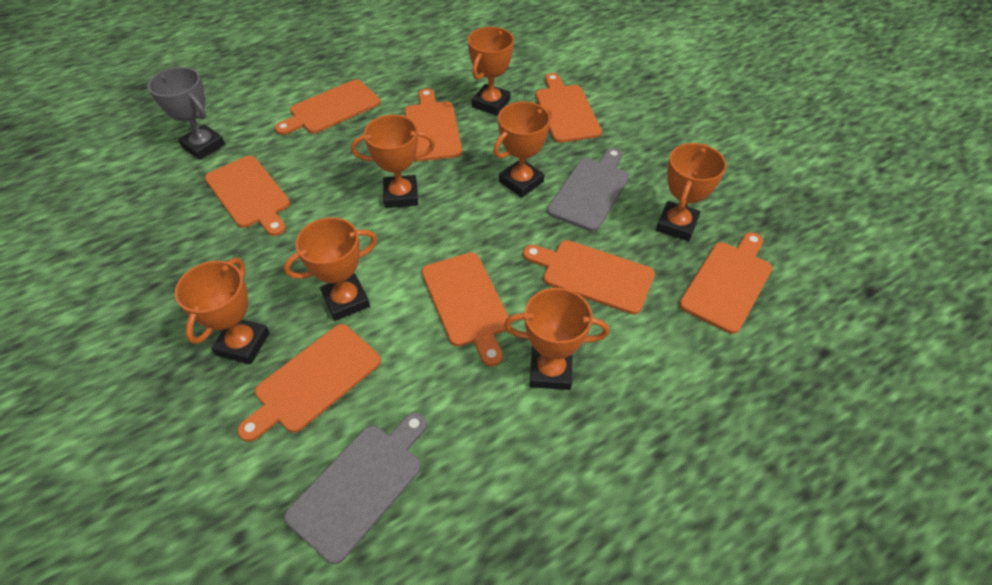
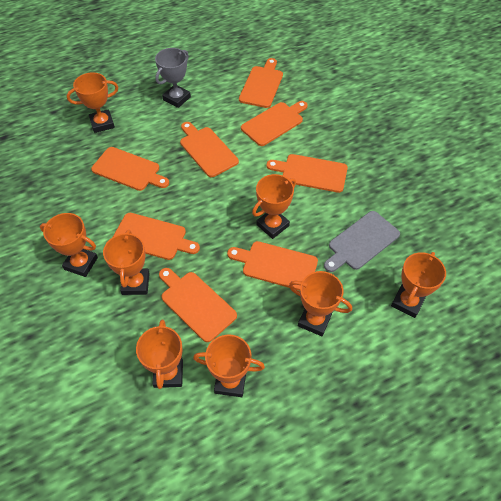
grey cutting board: 2 -> 1
orange trophy: 7 -> 8

